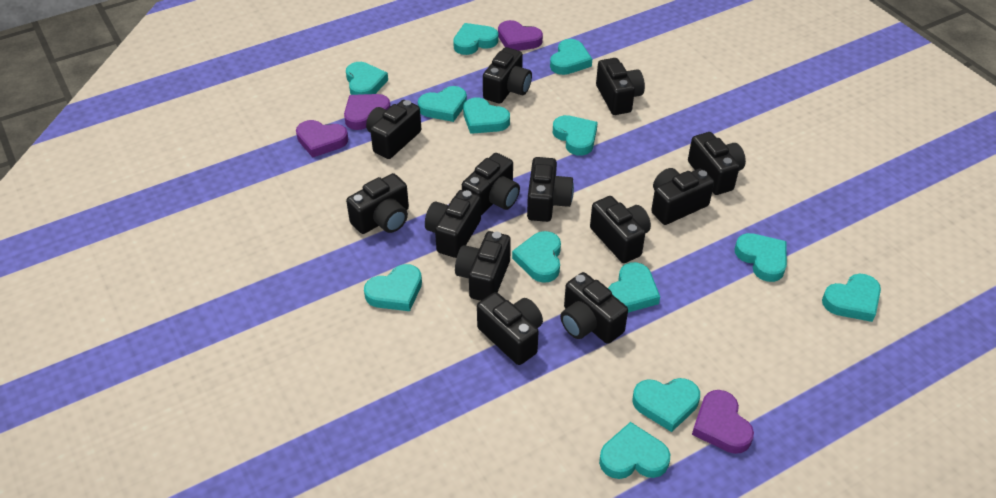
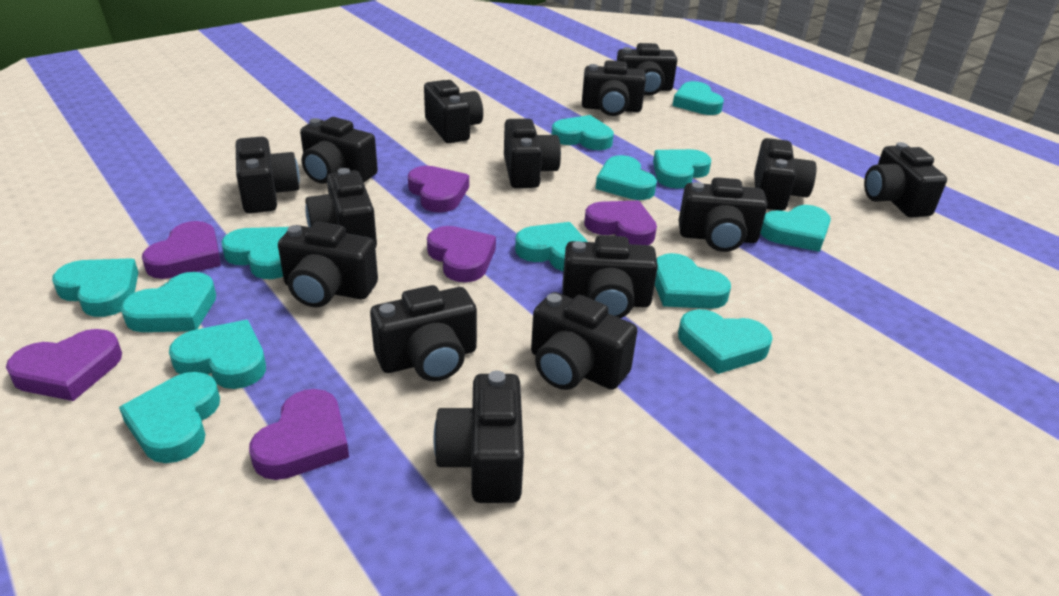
black camera: 13 -> 15
purple heart: 4 -> 6

